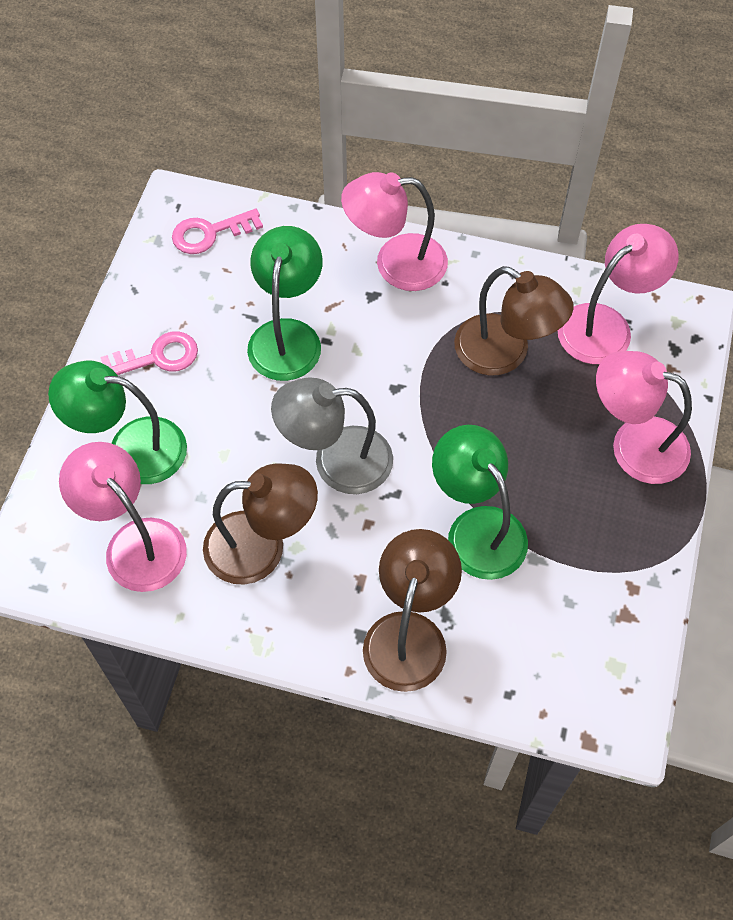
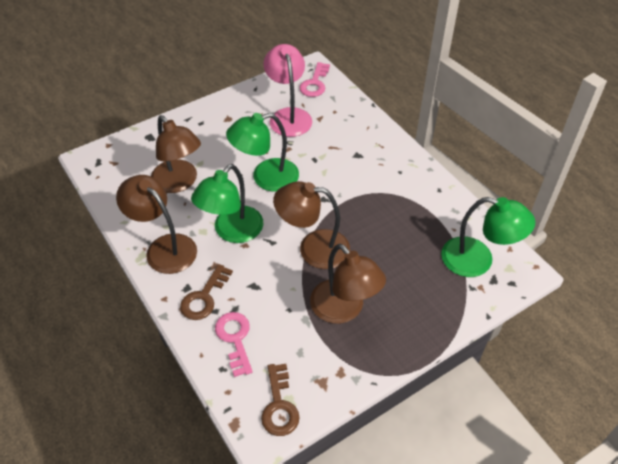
brown key: 0 -> 2
brown lamp: 3 -> 4
grey lamp: 1 -> 0
pink lamp: 4 -> 1

